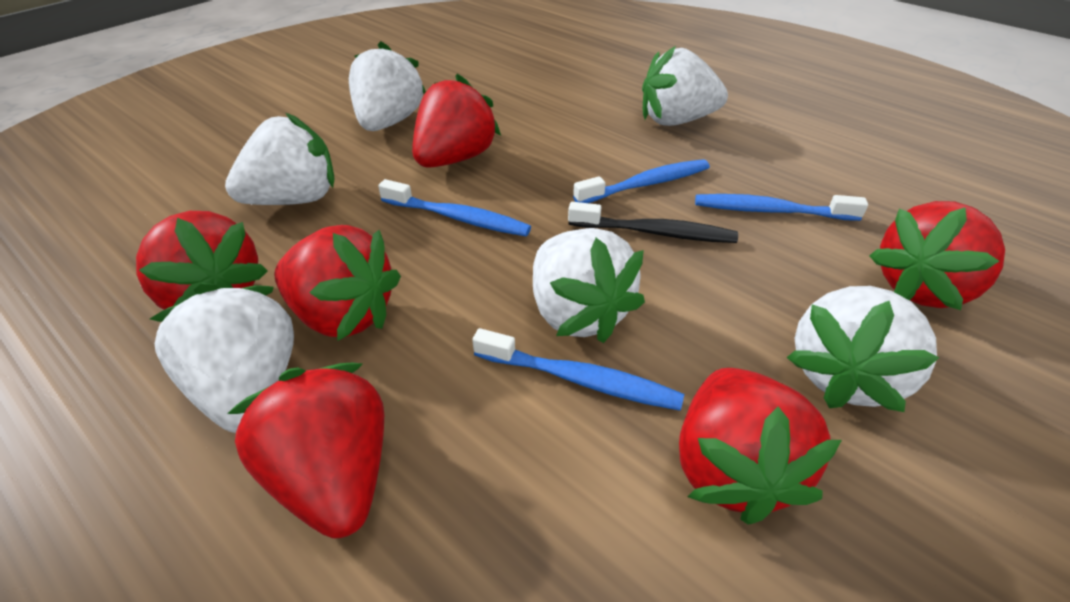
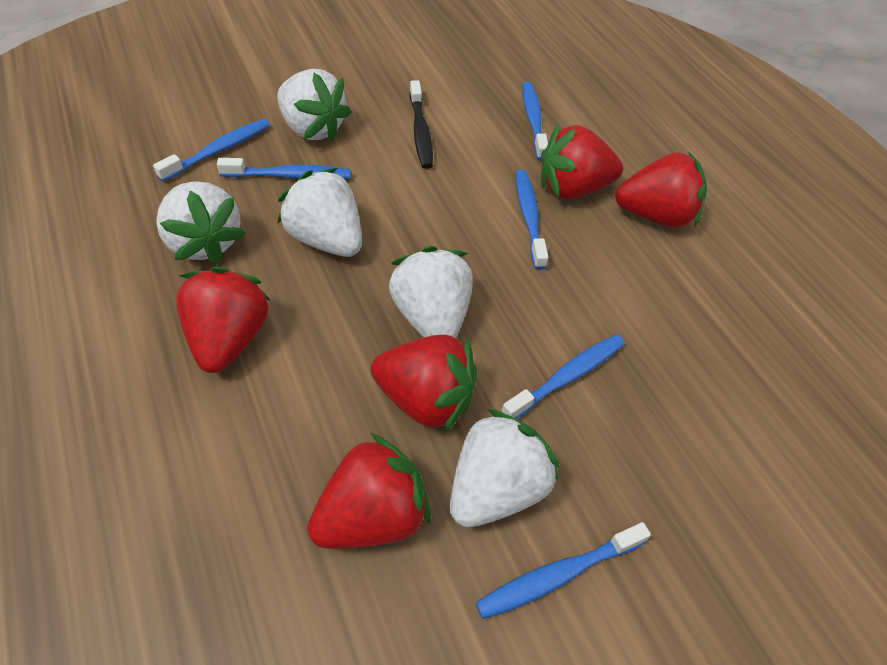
blue toothbrush: 4 -> 6
red strawberry: 6 -> 5
white strawberry: 6 -> 5

